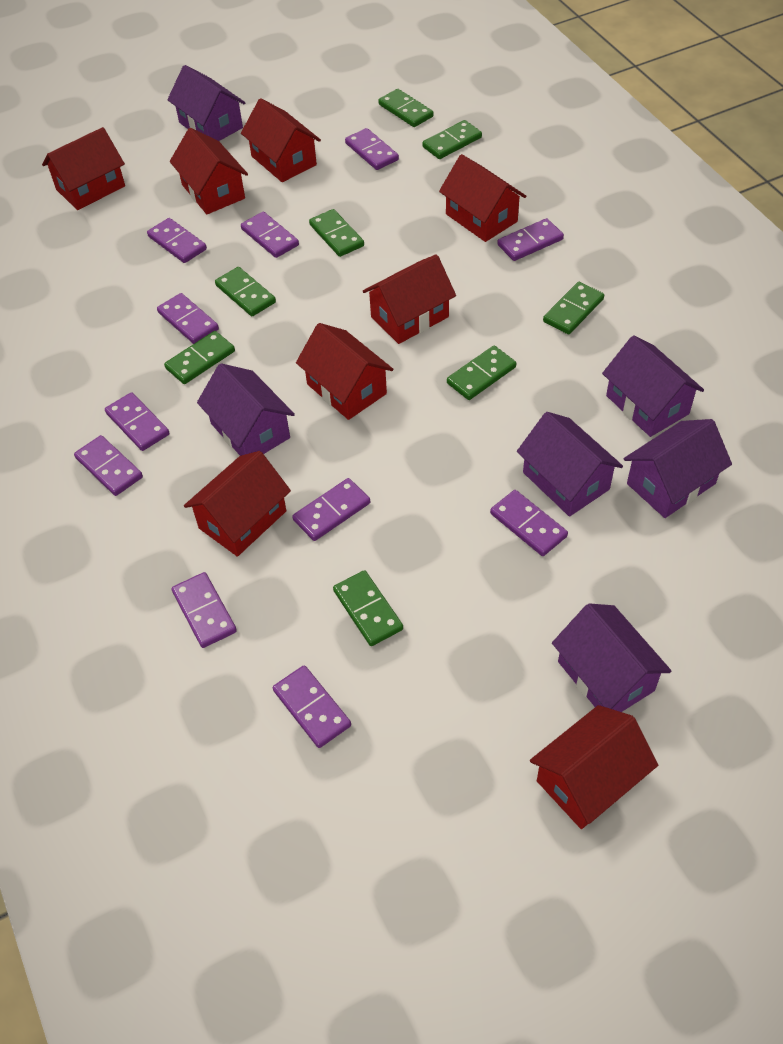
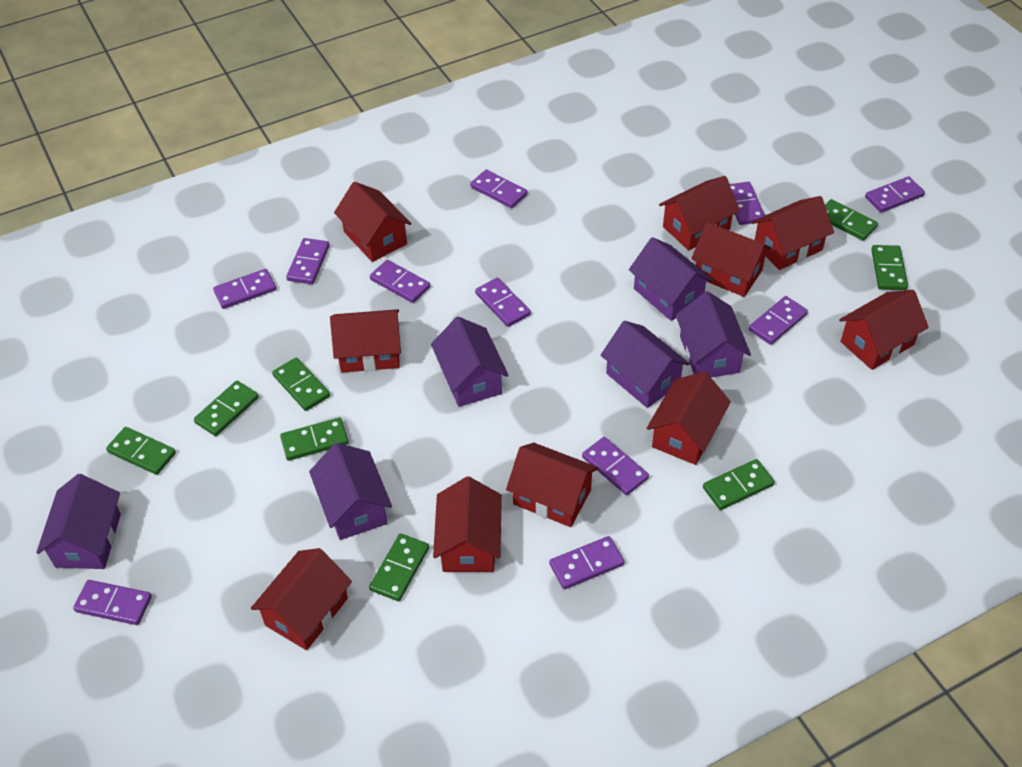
red house: 8 -> 10

